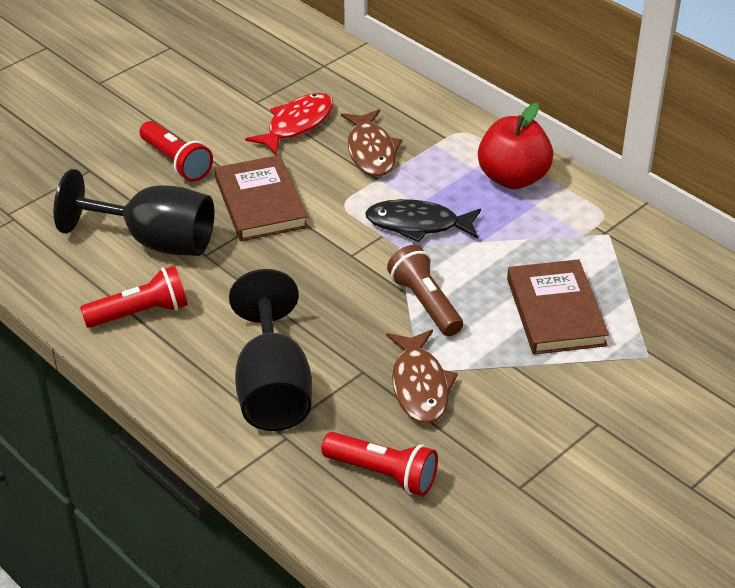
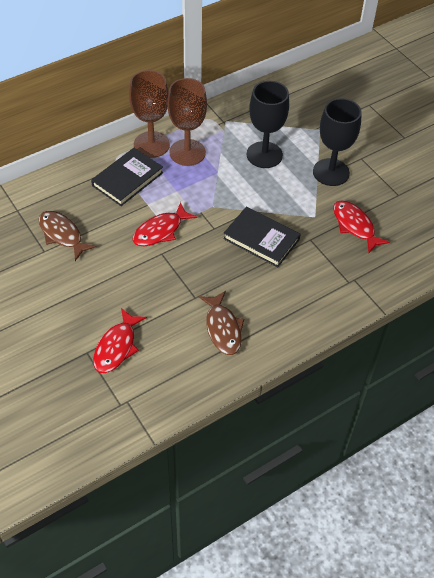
black book: 0 -> 2
black fish: 1 -> 0
brown book: 2 -> 0
brown flashlight: 1 -> 0
brown goblet: 0 -> 2
red apple: 1 -> 0
red fish: 1 -> 3
red flashlight: 3 -> 0

